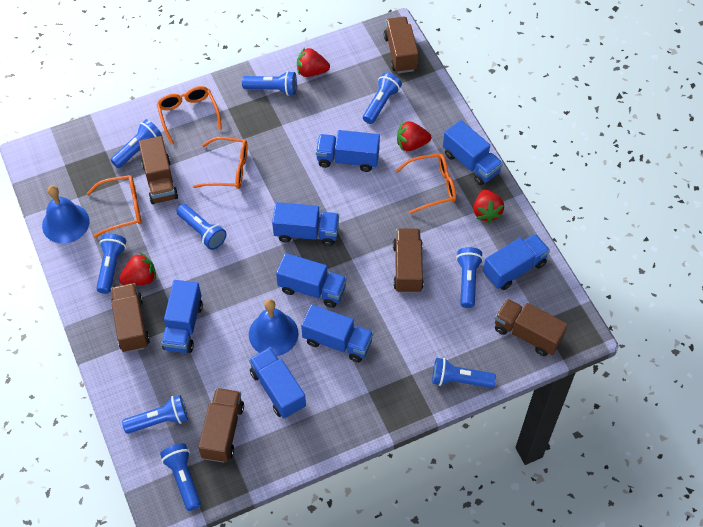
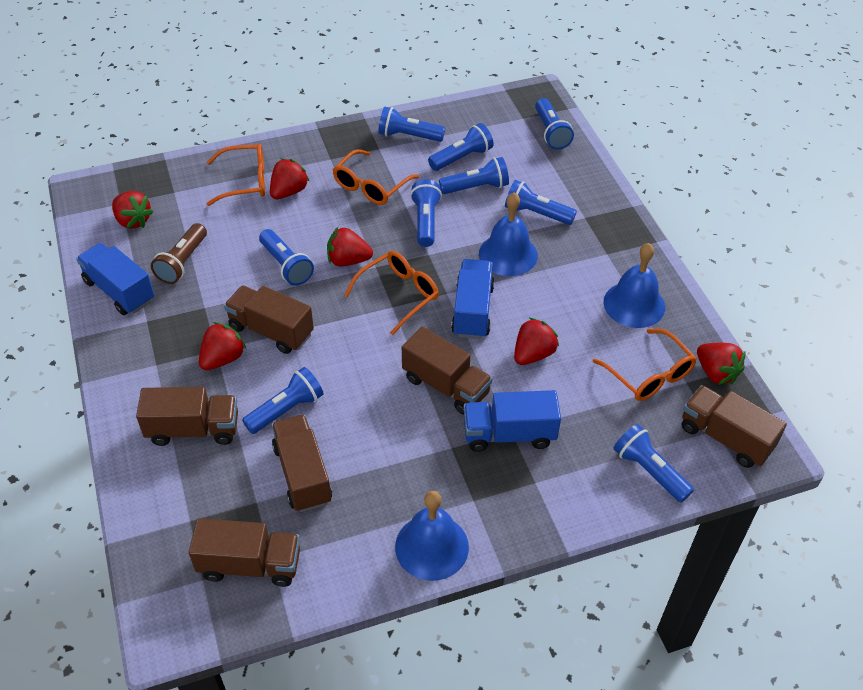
blue bell: 2 -> 3
blue truck: 8 -> 3
brown flashlight: 0 -> 1
red strawberry: 4 -> 6

